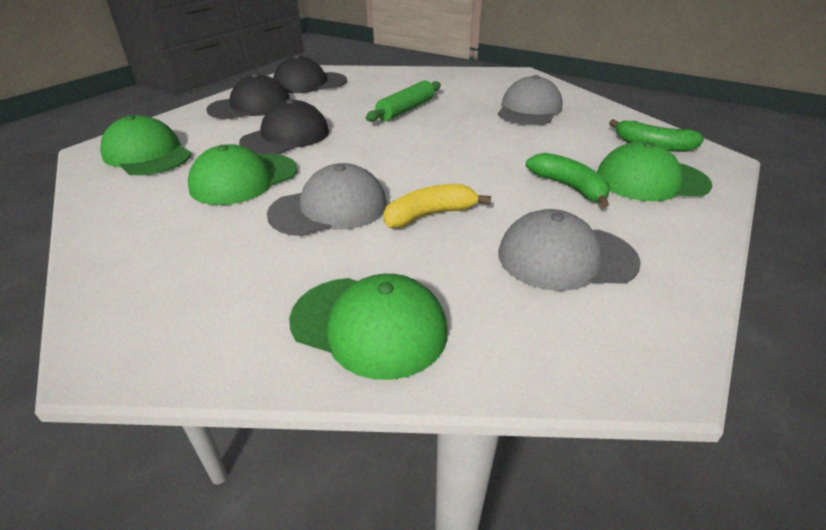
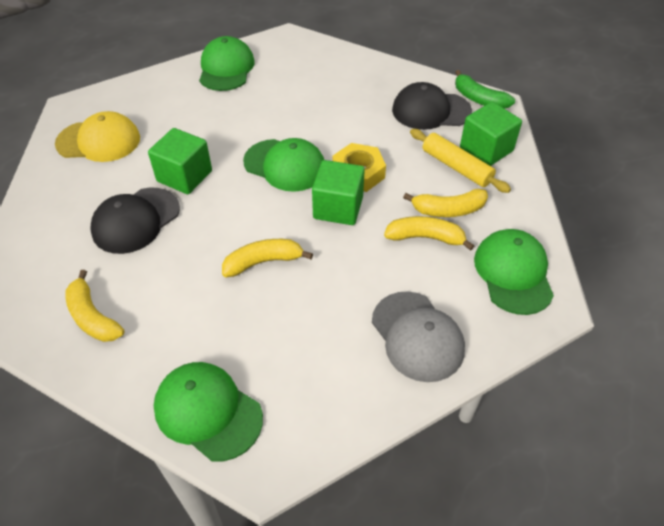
black cap: 3 -> 2
green banana: 2 -> 1
green cube: 0 -> 3
green rolling pin: 1 -> 0
grey cap: 3 -> 1
yellow banana: 1 -> 4
yellow cap: 0 -> 1
yellow nut: 0 -> 1
yellow rolling pin: 0 -> 1

